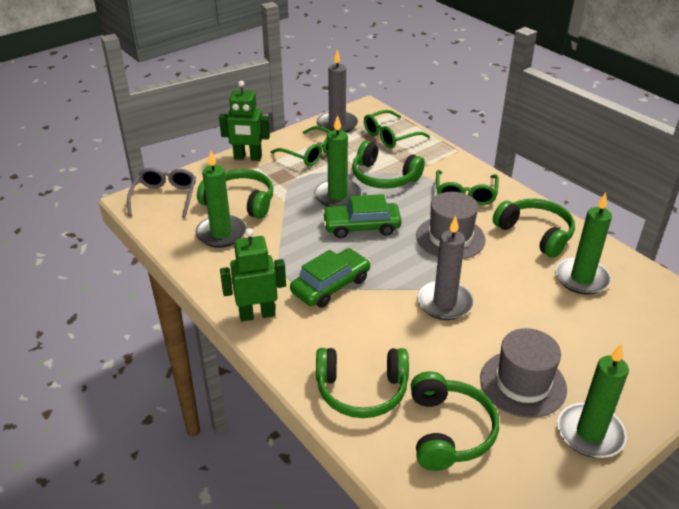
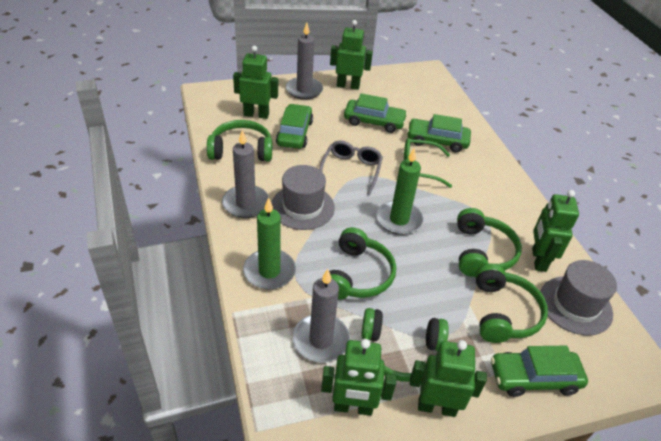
green candle: 4 -> 2
green car: 2 -> 4
green glasses: 3 -> 1
green robot: 2 -> 5
grey candle: 2 -> 3

